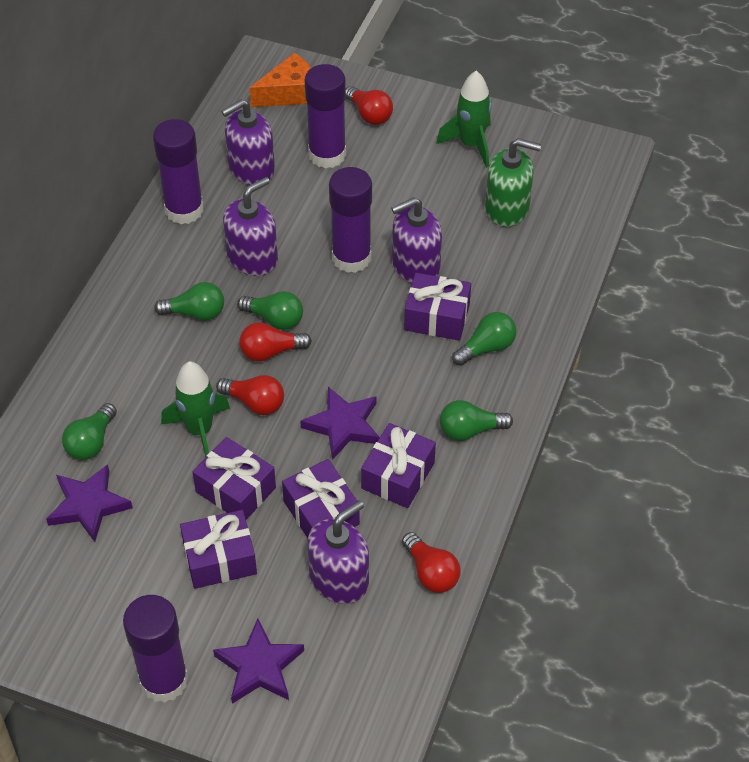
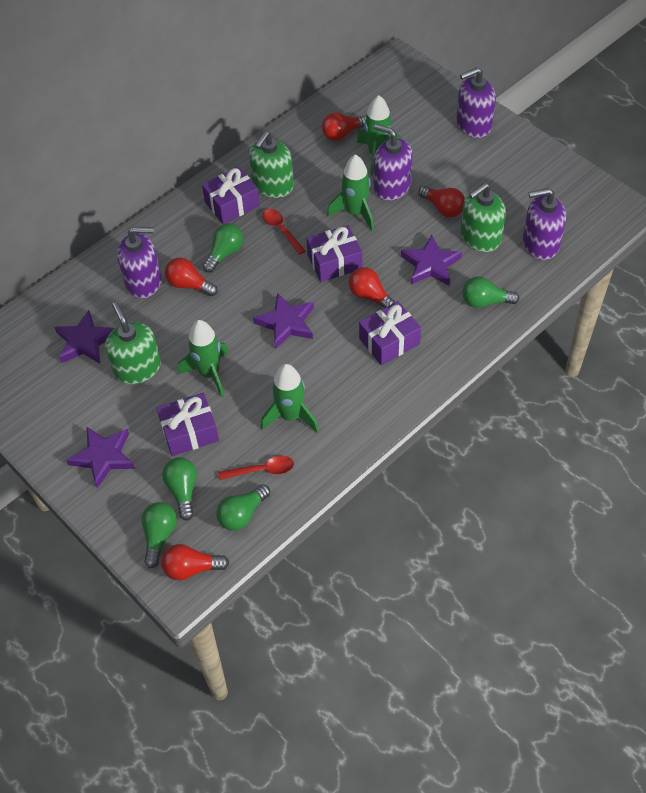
green rocket: 2 -> 4
green soap dispenser: 1 -> 3
orange cheese: 1 -> 0
purple gift: 5 -> 4
purple glue stick: 4 -> 0
purple star: 3 -> 4
red light bulb: 4 -> 5
red spoon: 0 -> 2

